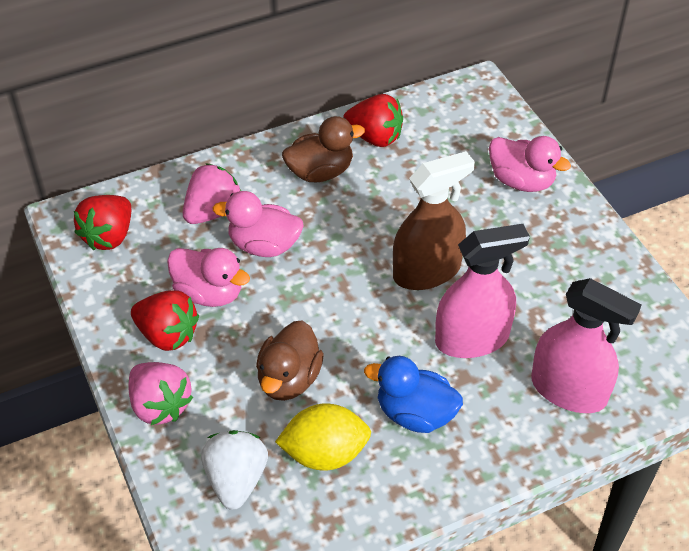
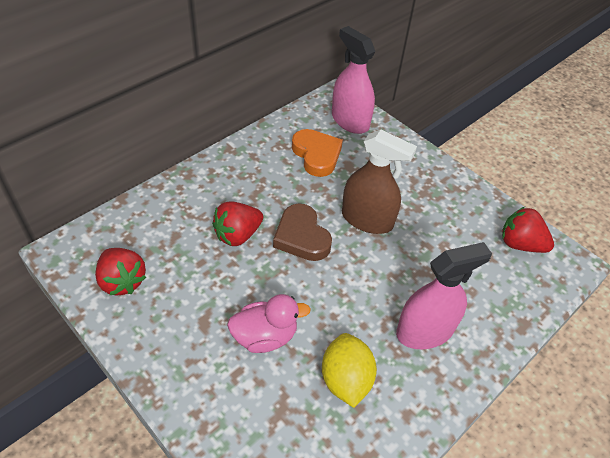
blue duck: 1 -> 0
brown duck: 2 -> 0
brown heart: 0 -> 1
orange heart: 0 -> 1
pink duck: 3 -> 1
pink strawberry: 2 -> 0
white strawberry: 1 -> 0

